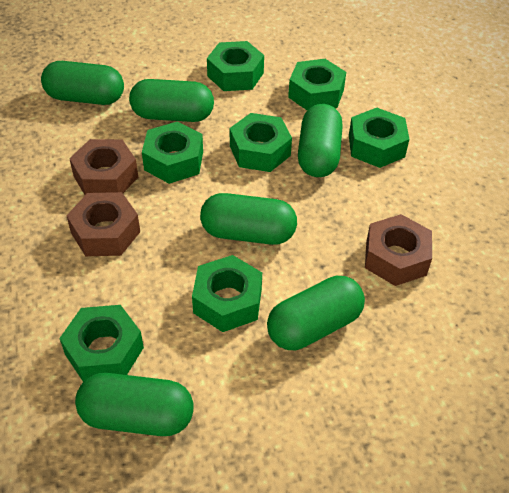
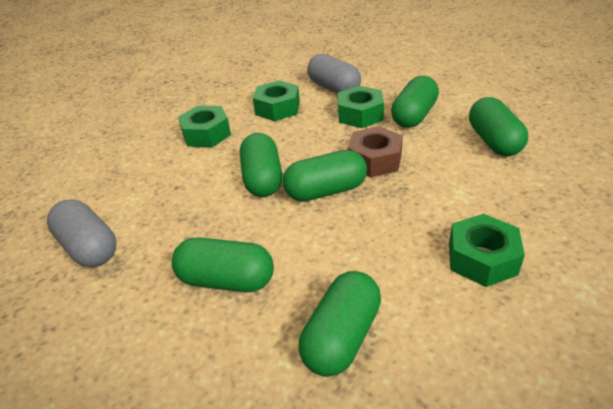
brown nut: 3 -> 1
green nut: 7 -> 4
grey capsule: 0 -> 2

